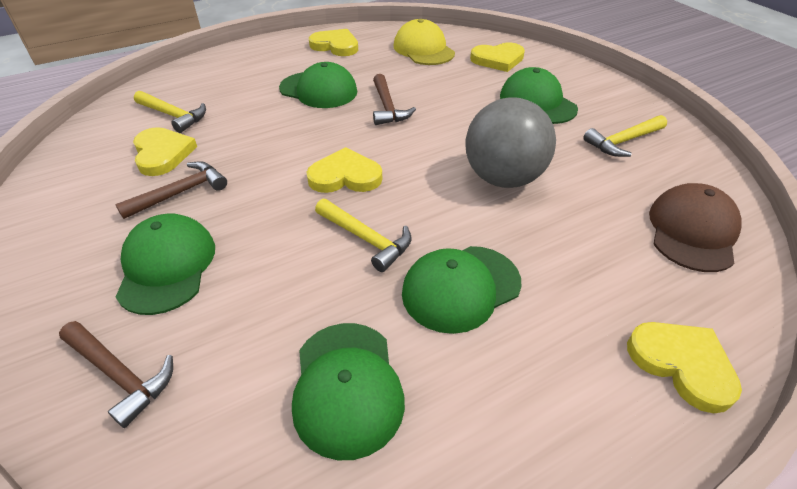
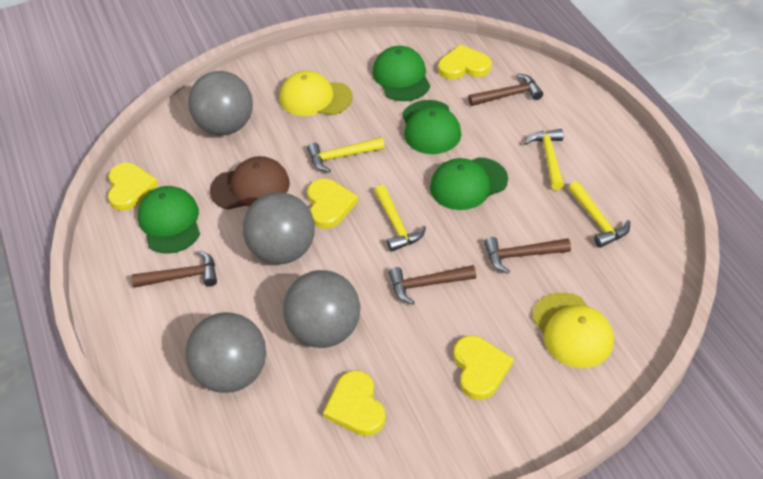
brown hammer: 3 -> 4
green cap: 5 -> 4
grey ball: 1 -> 4
yellow cap: 1 -> 2
yellow hammer: 3 -> 4

